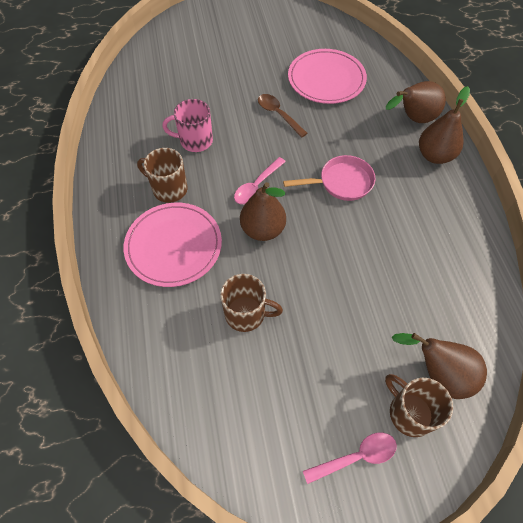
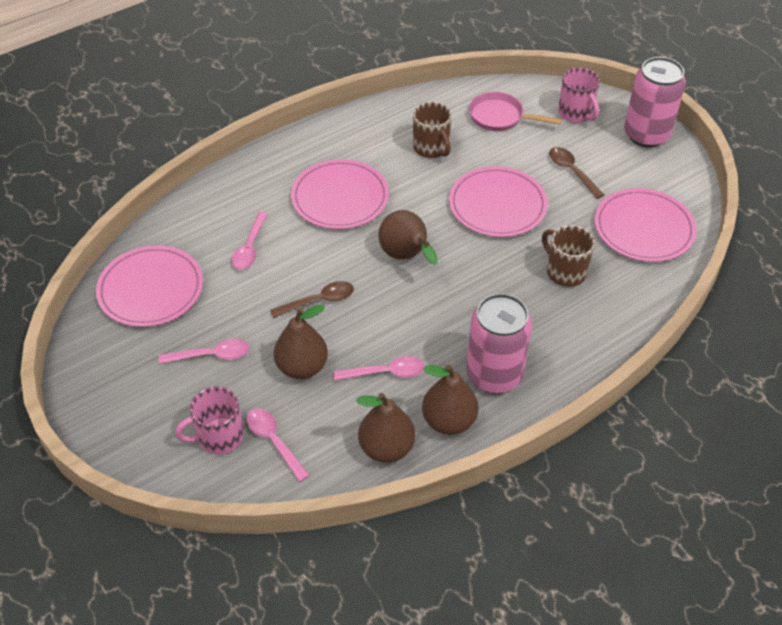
brown mug: 3 -> 2
brown spoon: 1 -> 2
pink can: 0 -> 2
pink mug: 1 -> 2
pink plate: 2 -> 4
pink spoon: 2 -> 4

